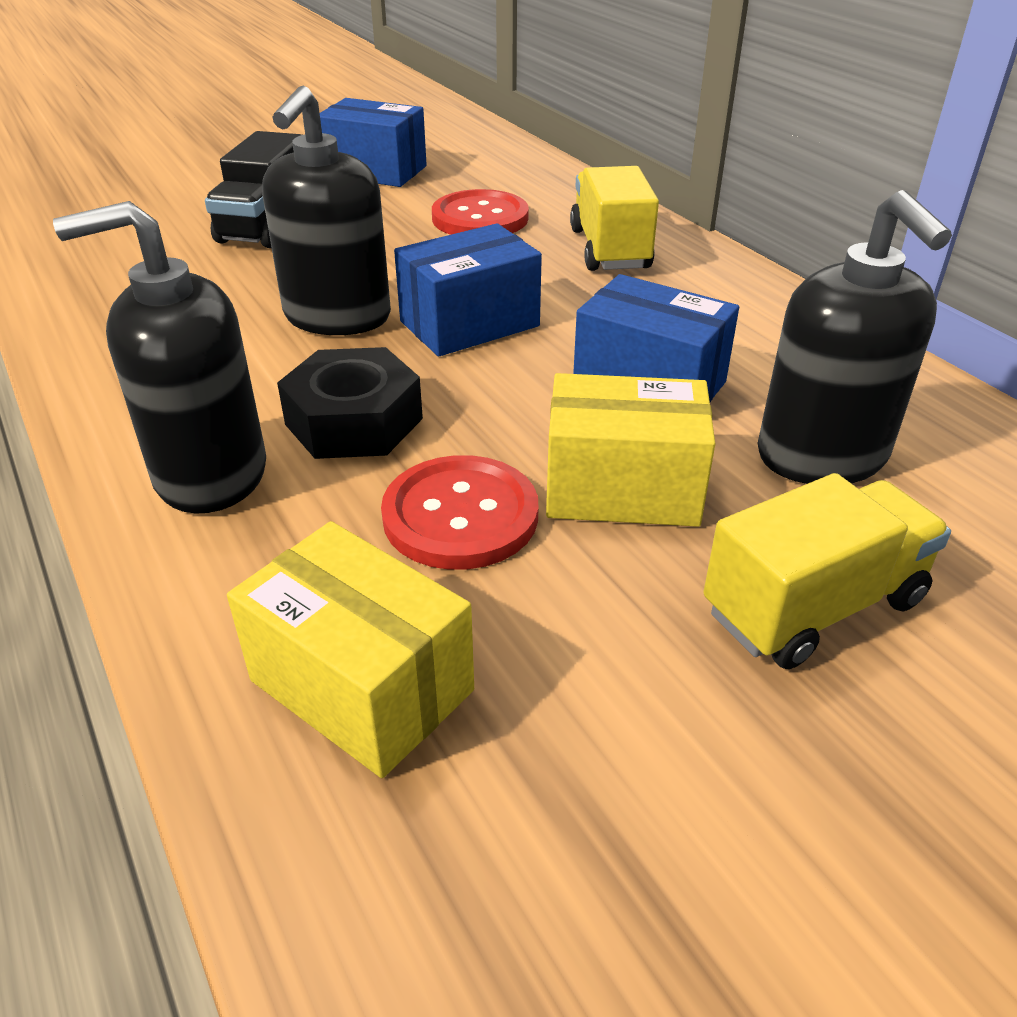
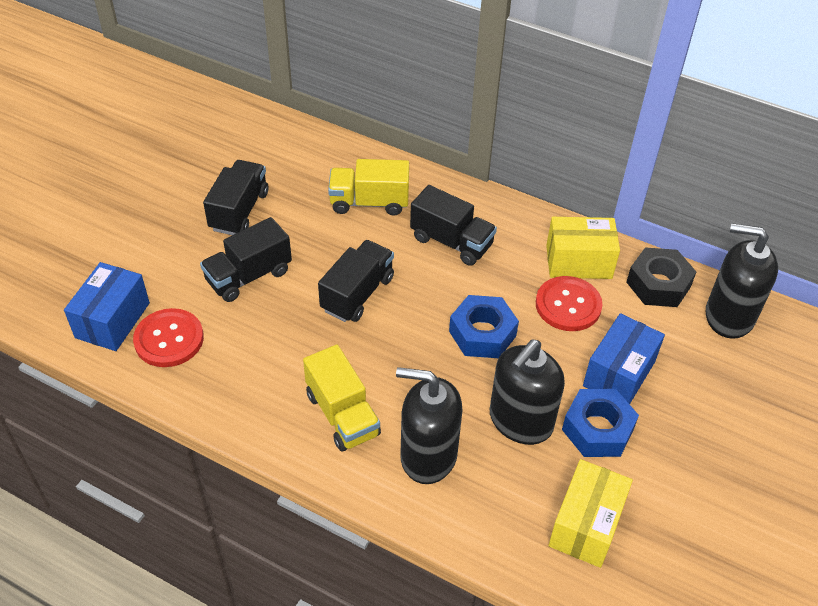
black truck: 1 -> 4
blue box: 3 -> 2
blue nut: 0 -> 2

